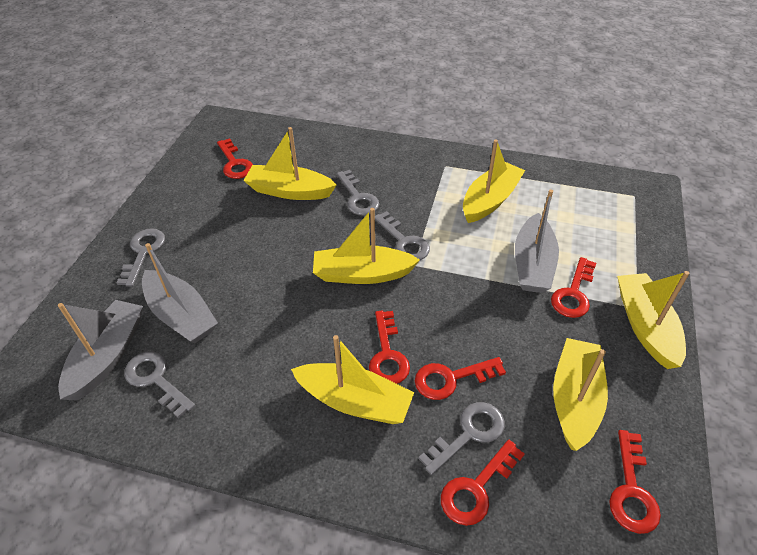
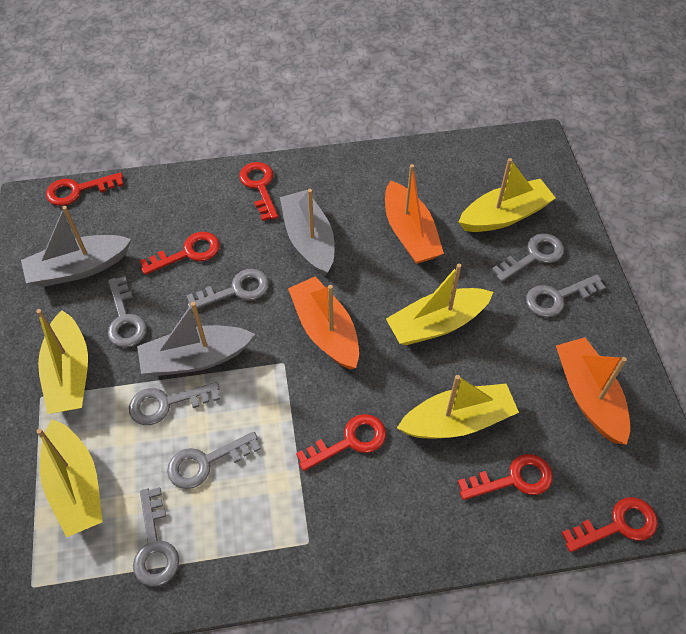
grey key: 5 -> 7
orange boat: 0 -> 3
yellow boat: 6 -> 5

